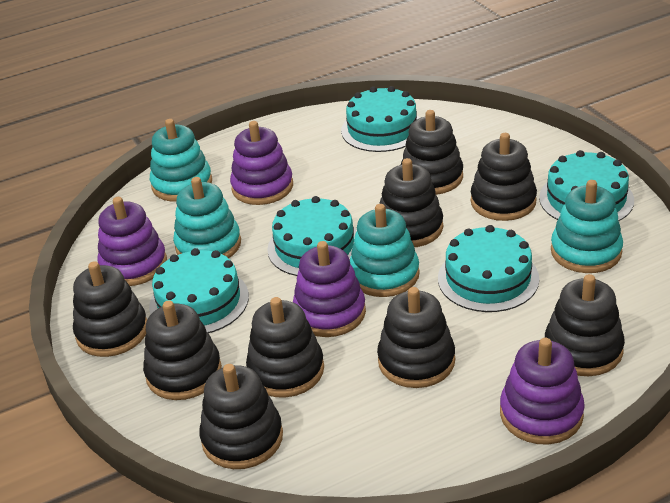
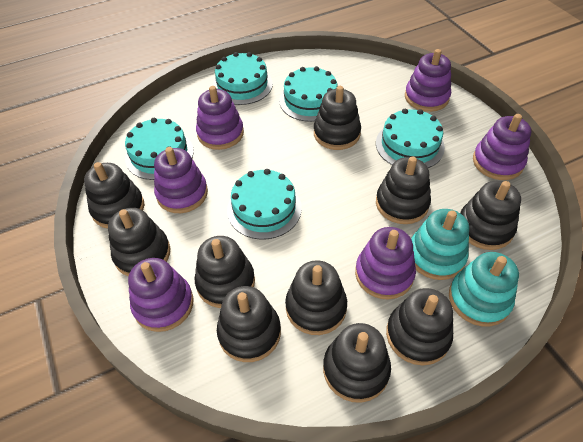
black stacking toy: 9 -> 10
purple stacking toy: 4 -> 6
turquoise stacking toy: 4 -> 2

